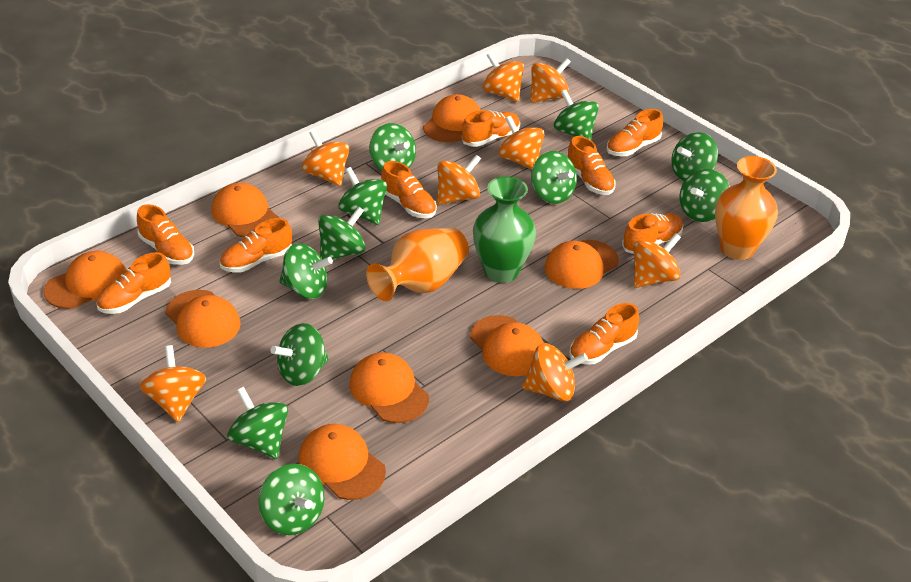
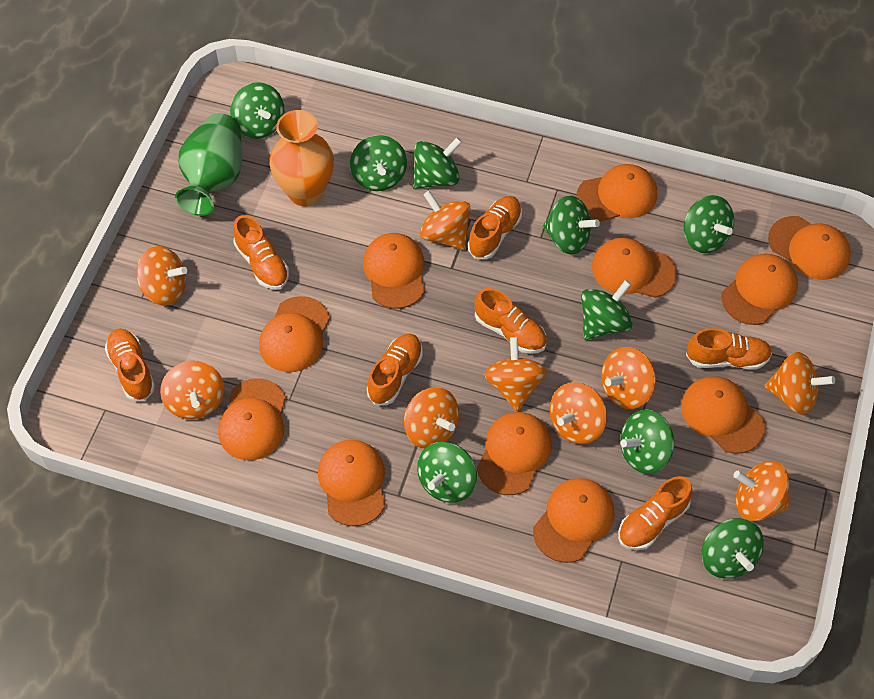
green spinning top: 11 -> 9
orange cap: 8 -> 11
orange shoe: 9 -> 7
orange spinning top: 8 -> 9
orange vase: 2 -> 1

